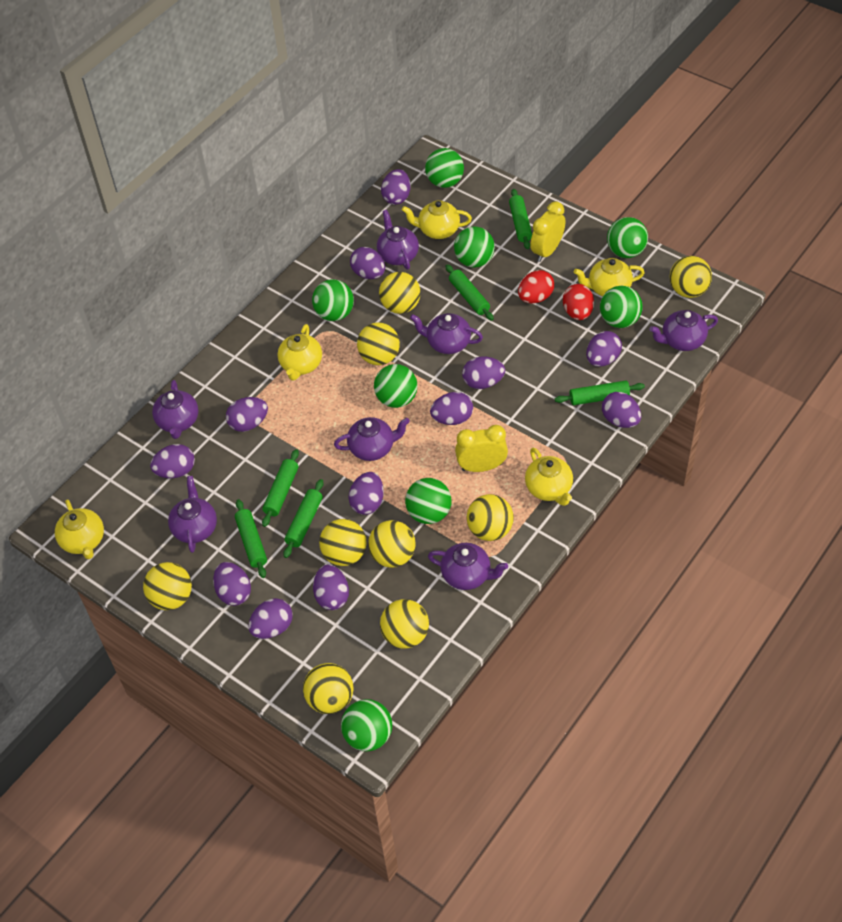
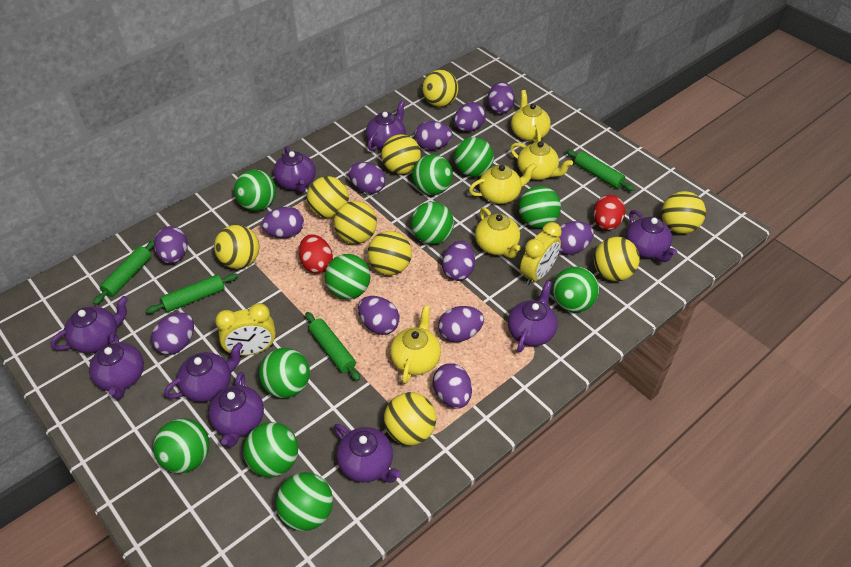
green ball: 8 -> 11
green rolling pin: 6 -> 4
purple teapot: 7 -> 9

